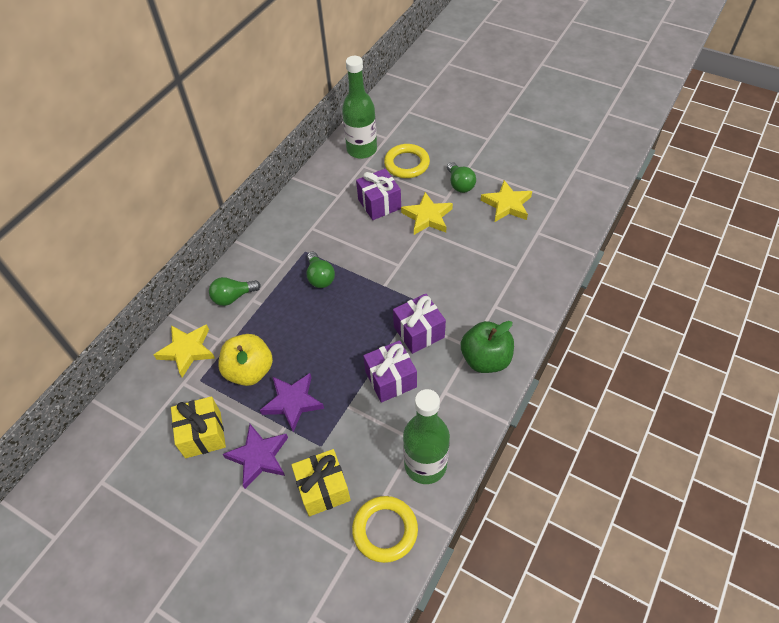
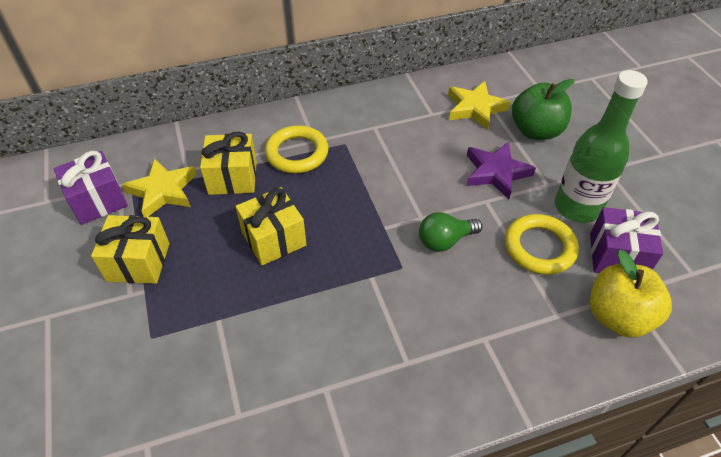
green bottle: 2 -> 1
green light bulb: 3 -> 1
purple gift: 3 -> 2
purple star: 2 -> 1
yellow gift: 2 -> 3
yellow star: 3 -> 2

